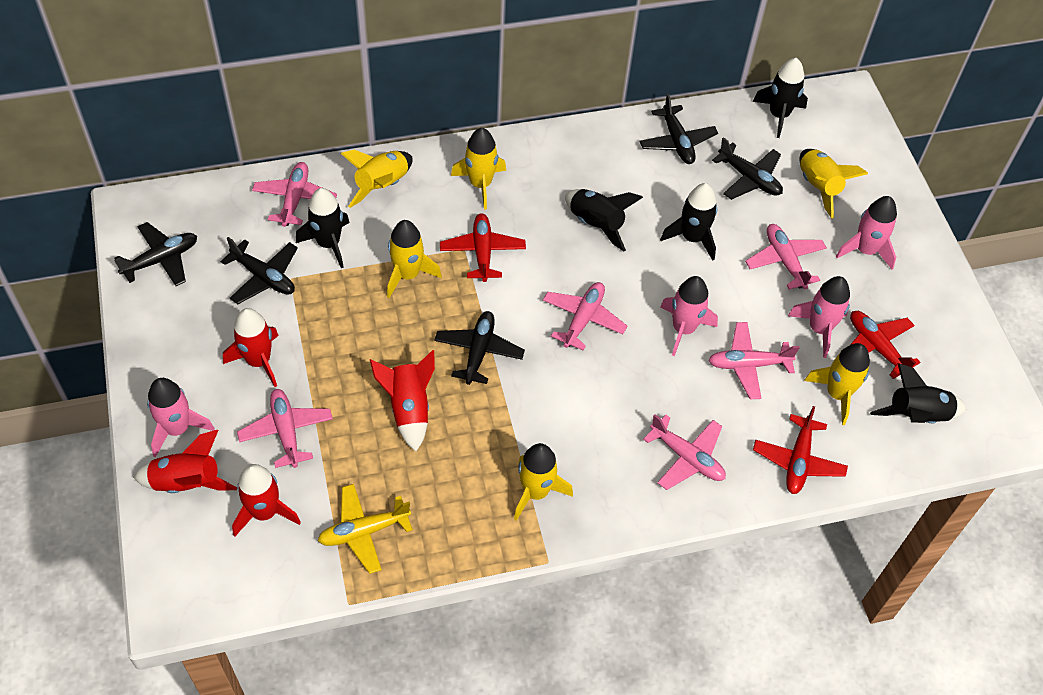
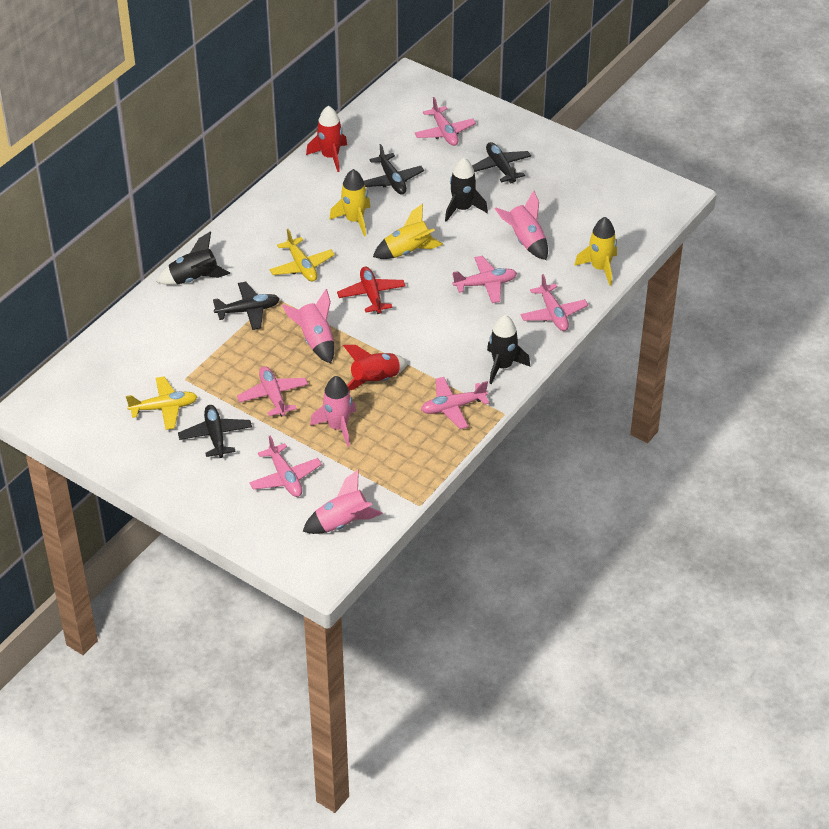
black plane: 5 -> 4
black rocket: 5 -> 3
red plane: 3 -> 1
red rocket: 4 -> 2
yellow plane: 1 -> 2
yellow rocket: 6 -> 3

